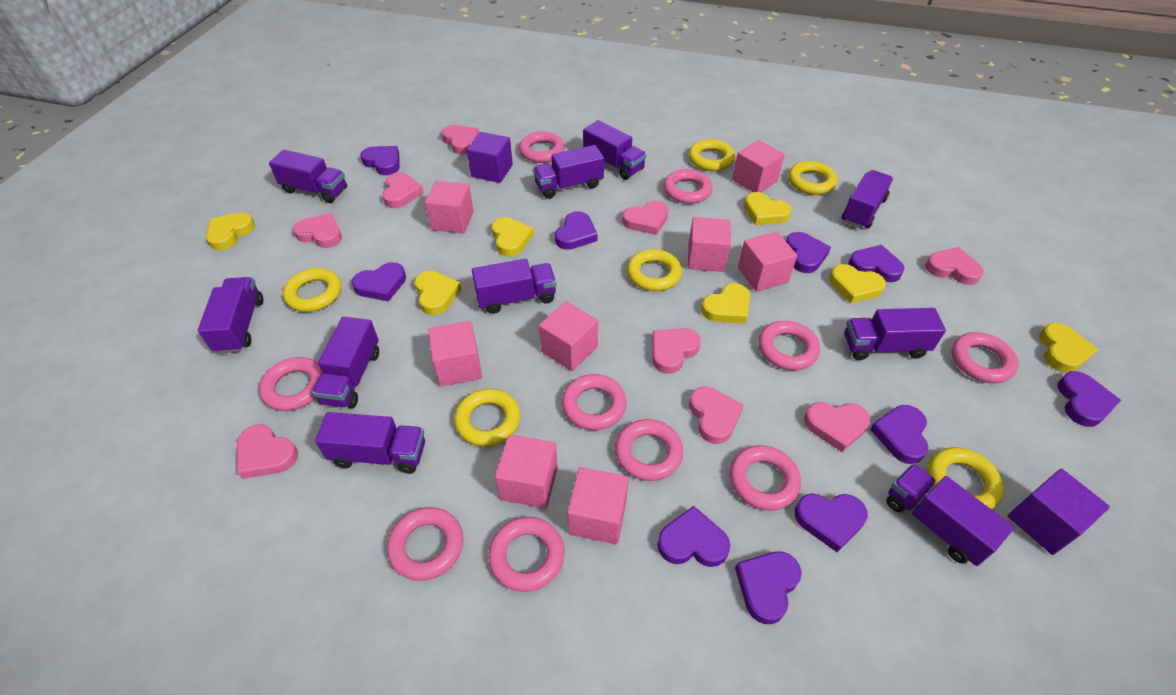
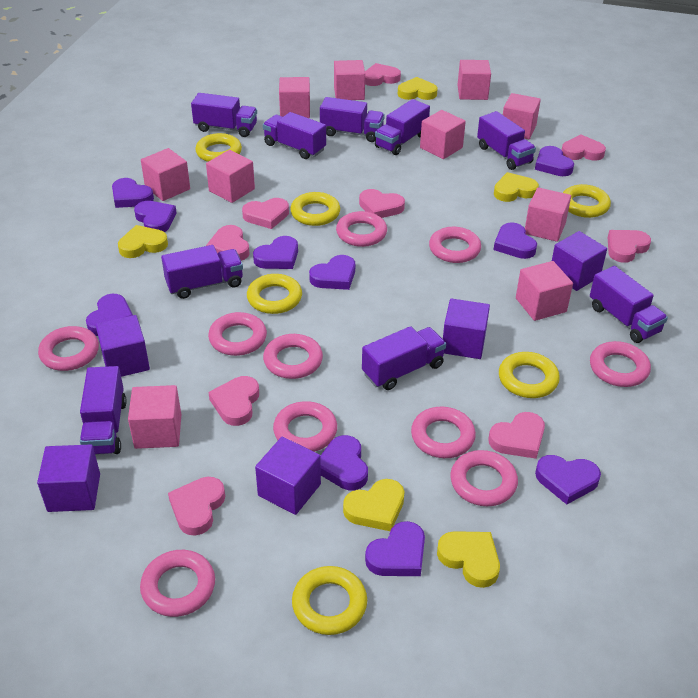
pink cube: 8 -> 10
purple cube: 2 -> 5
purple truck: 10 -> 9
yellow heart: 7 -> 5

